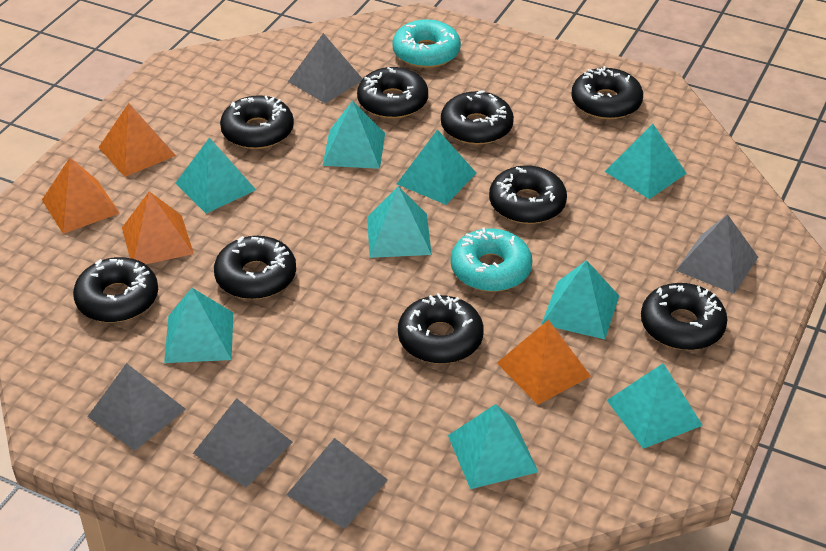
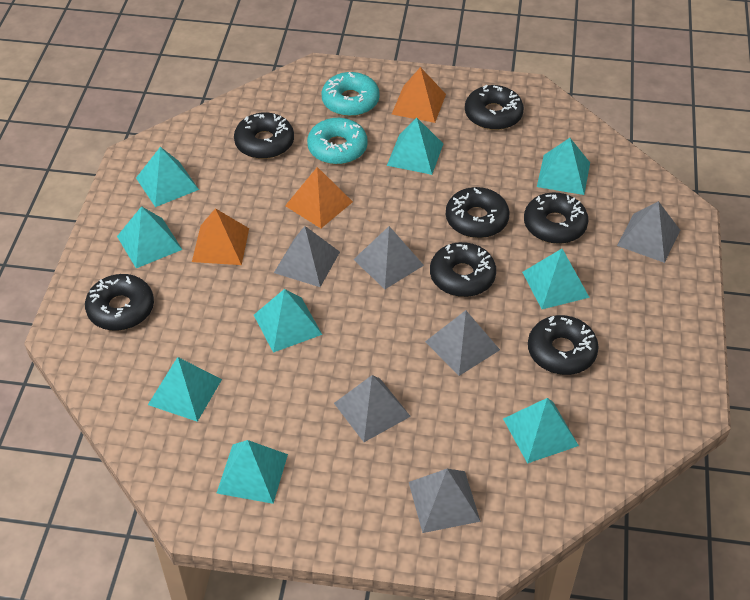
black donut: 9 -> 7
grey pyramid: 5 -> 6
orange pyramid: 4 -> 3

